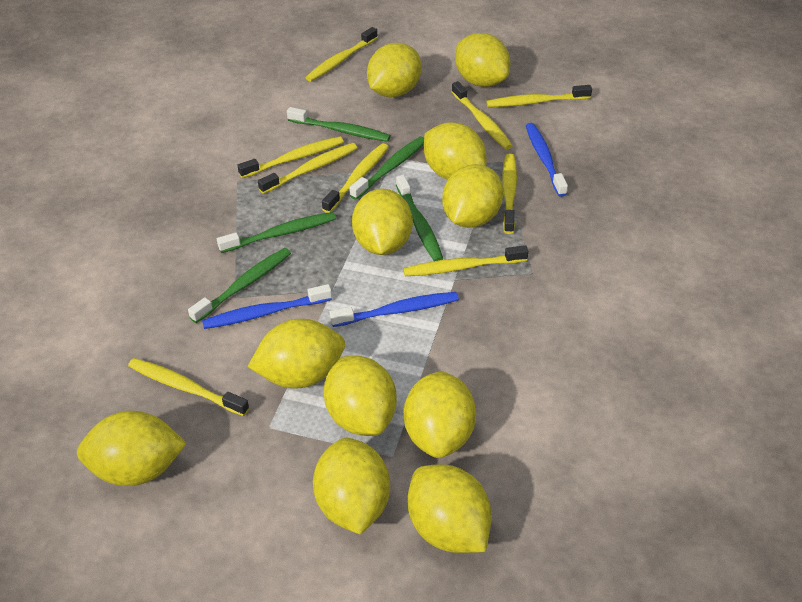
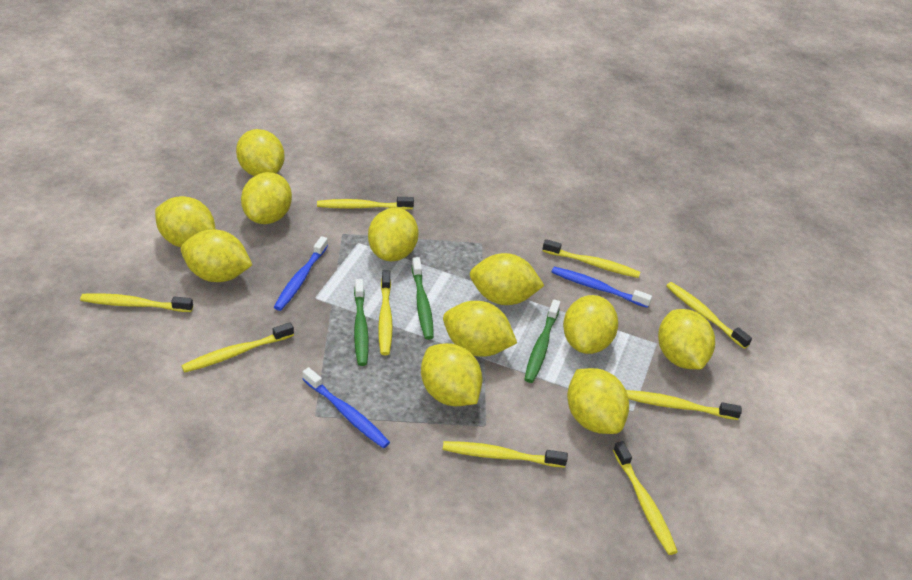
green toothbrush: 5 -> 3

